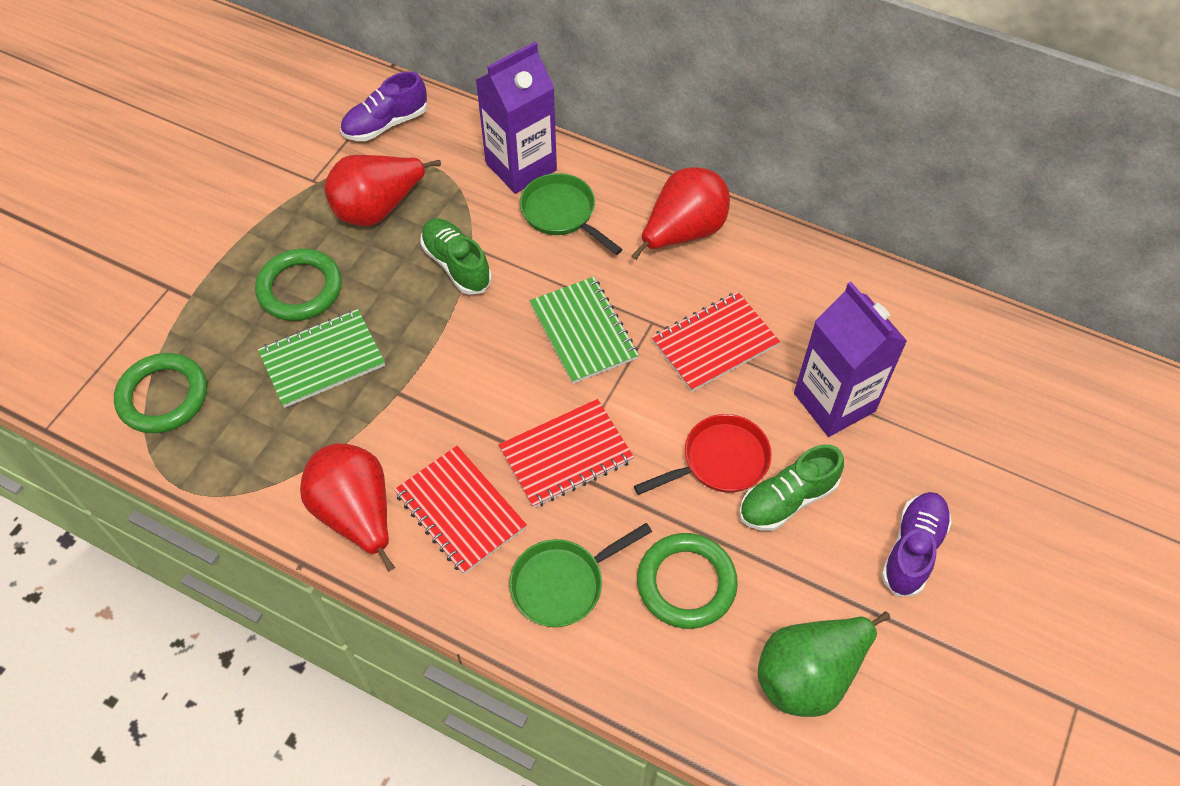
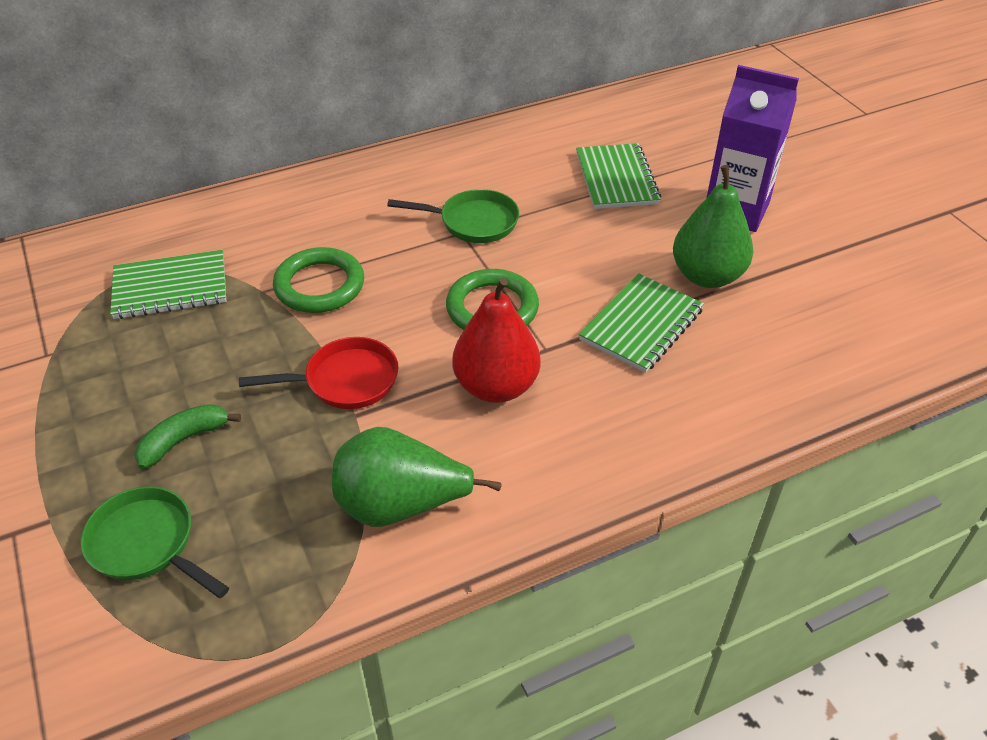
green banana: 0 -> 1
green notebook: 2 -> 3
green pear: 1 -> 2
green ring: 3 -> 2
green shoe: 2 -> 0
purple carton: 2 -> 1
purple shoe: 2 -> 0
red notebook: 3 -> 0
red pear: 3 -> 1

